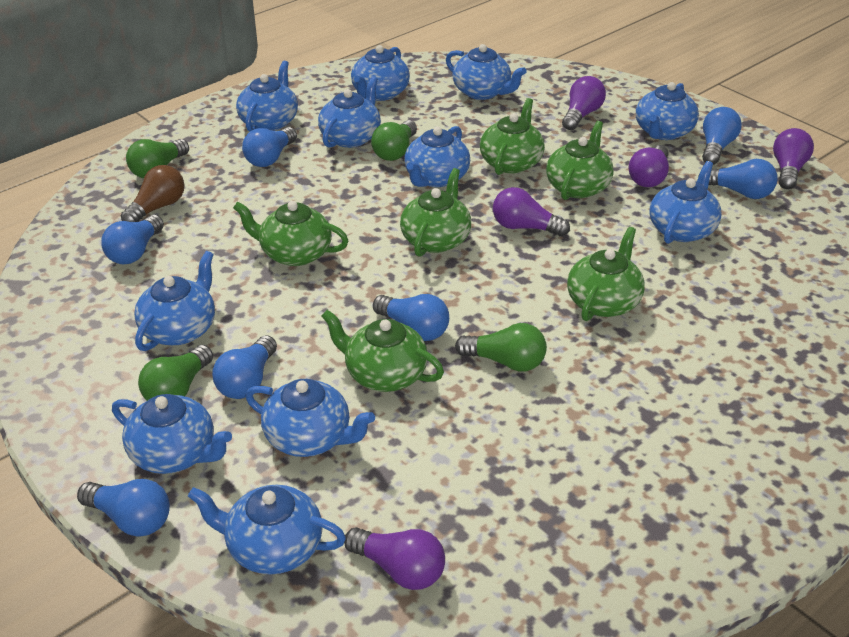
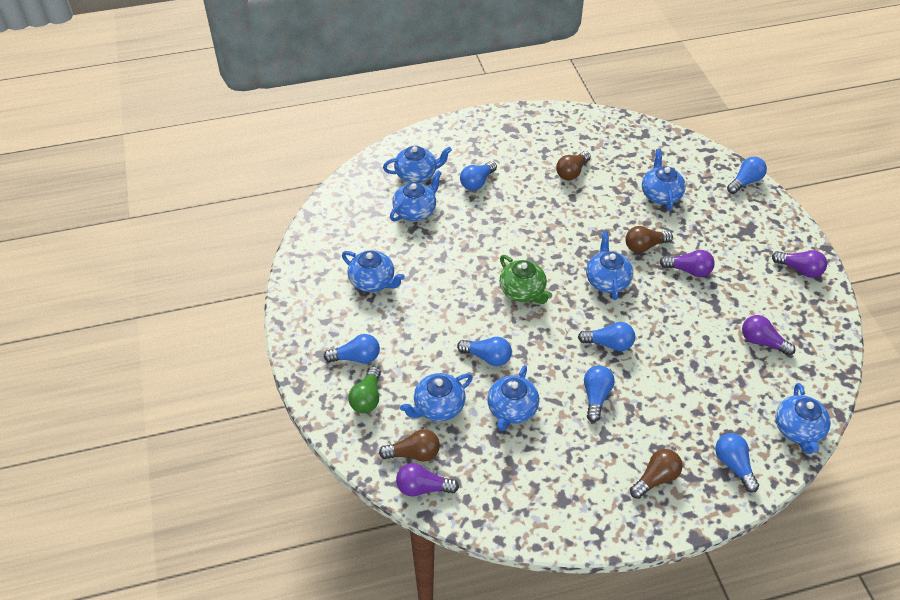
blue teapot: 11 -> 8
brown light bulb: 1 -> 4
green light bulb: 4 -> 1
green teapot: 6 -> 1
purple light bulb: 5 -> 4

